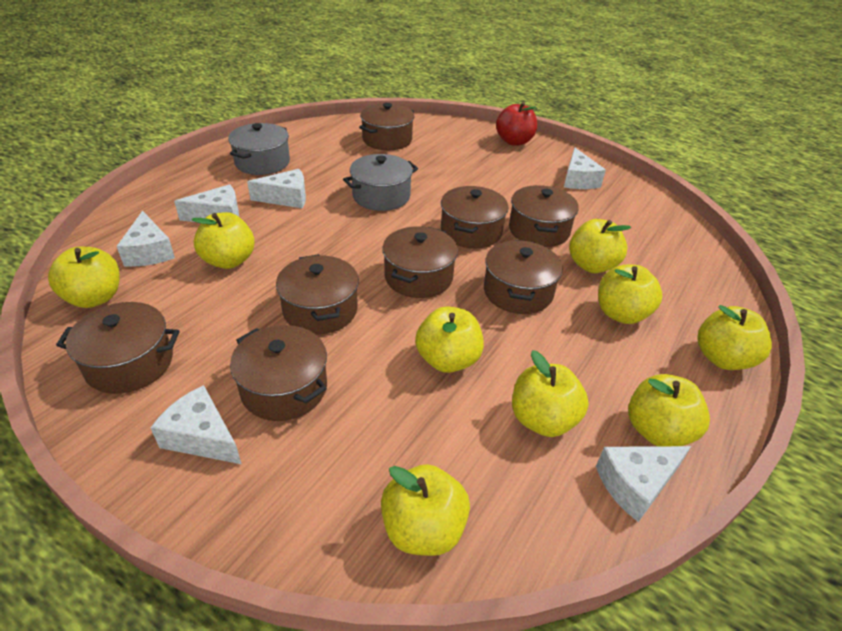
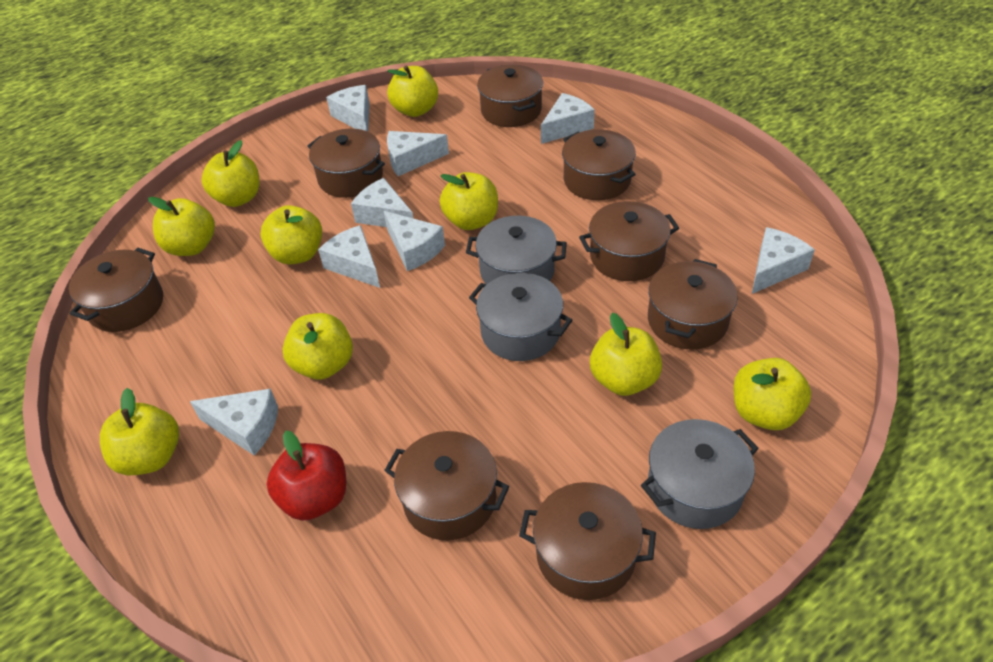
grey pot: 2 -> 3
white cheese: 6 -> 8

